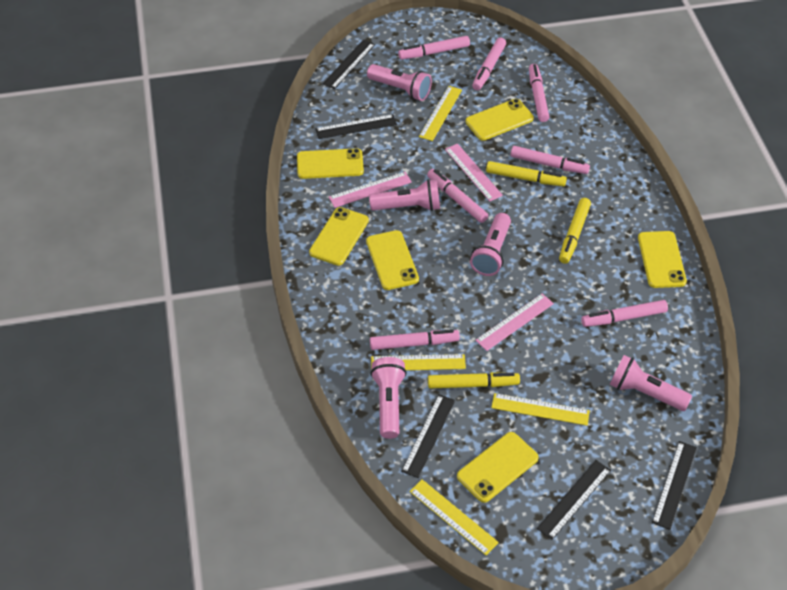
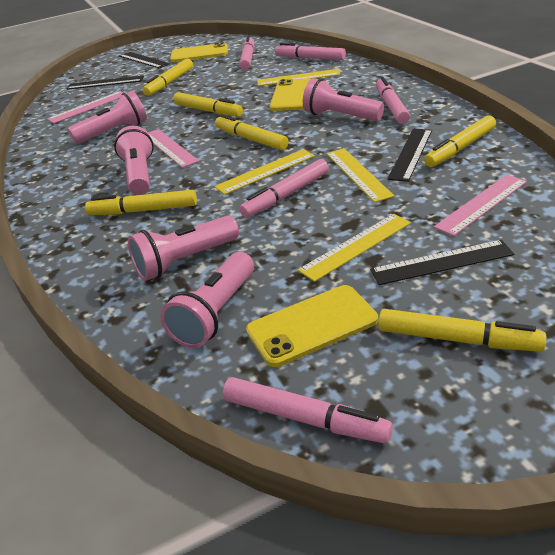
black ruler: 5 -> 4
pink marker: 7 -> 5
yellow marker: 3 -> 6
yellow phone: 6 -> 3

